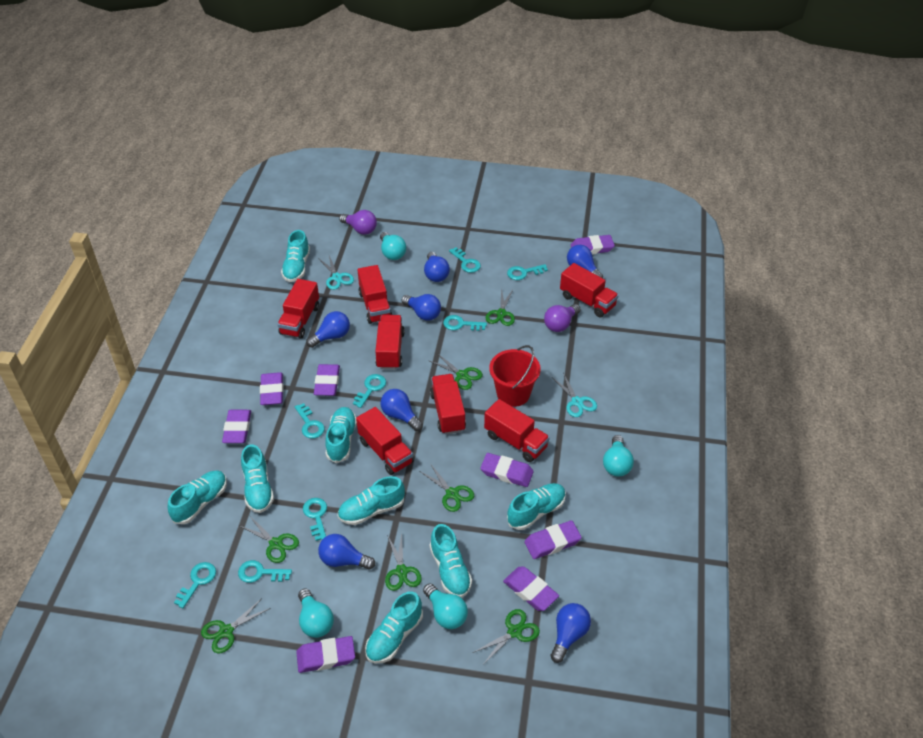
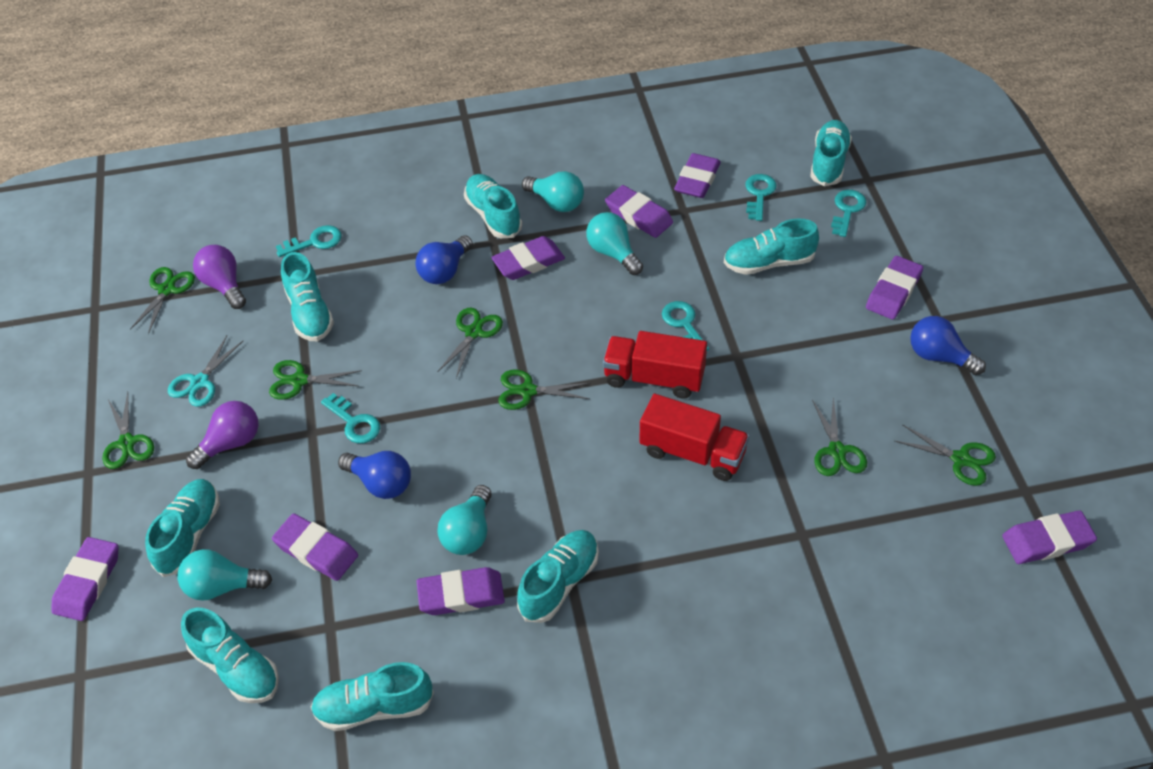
blue light bulb: 7 -> 3
red bucket: 1 -> 0
red truck: 7 -> 2
turquoise key: 8 -> 5
turquoise scissors: 2 -> 1

